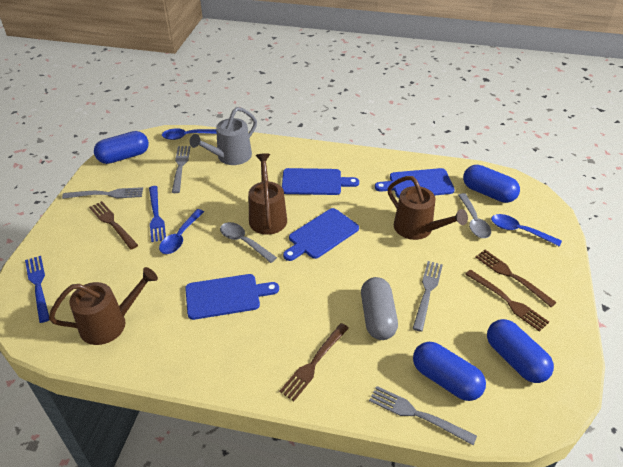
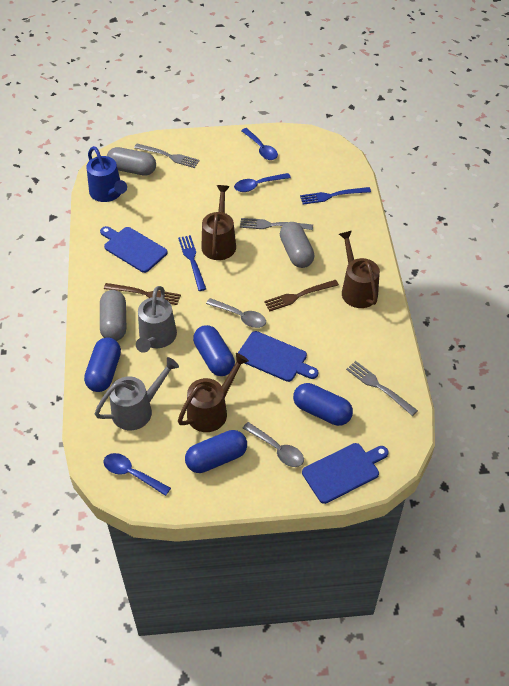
blue cutting board: 4 -> 3
blue watering can: 0 -> 1
brown fork: 4 -> 2
grey capsule: 1 -> 3
grey fork: 4 -> 3
grey watering can: 1 -> 2

